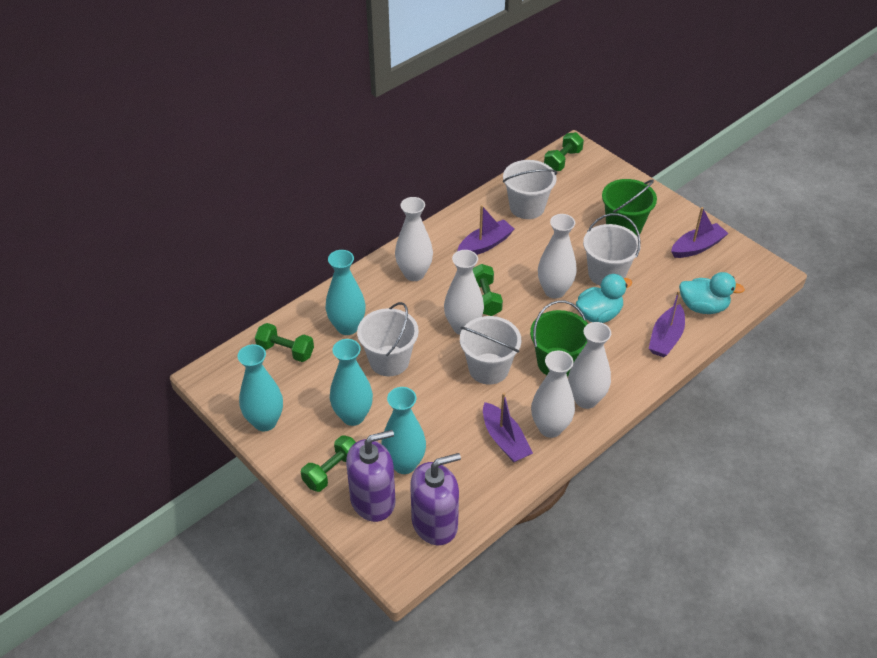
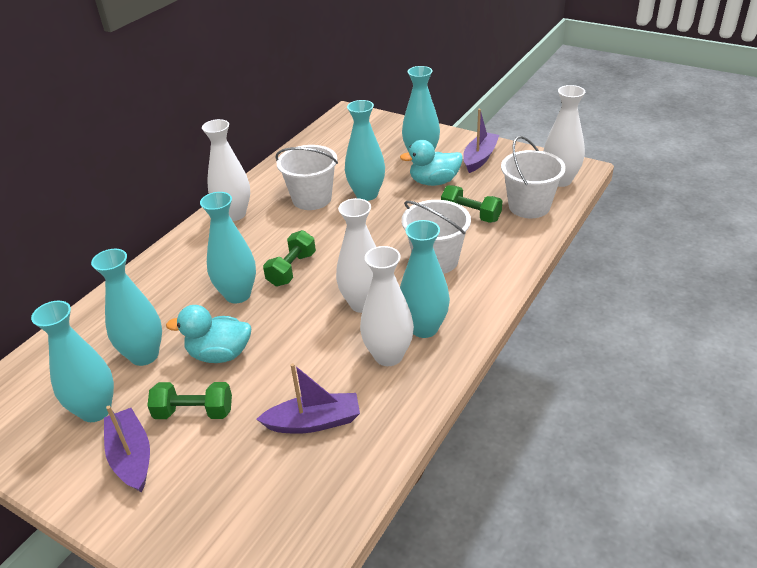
green bucket: 2 -> 0
green dumbbell: 4 -> 3
purple boat: 4 -> 3
purple soap dispenser: 2 -> 0
turquoise vase: 4 -> 6
white bucket: 4 -> 3
white vase: 5 -> 4

